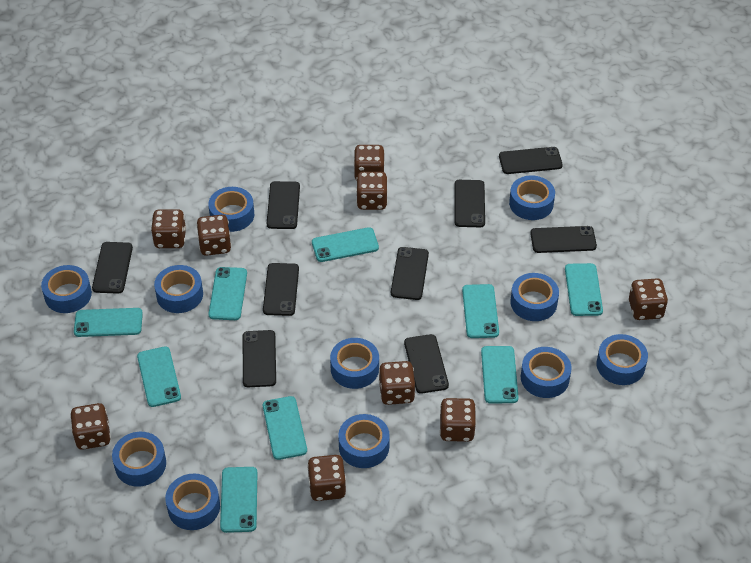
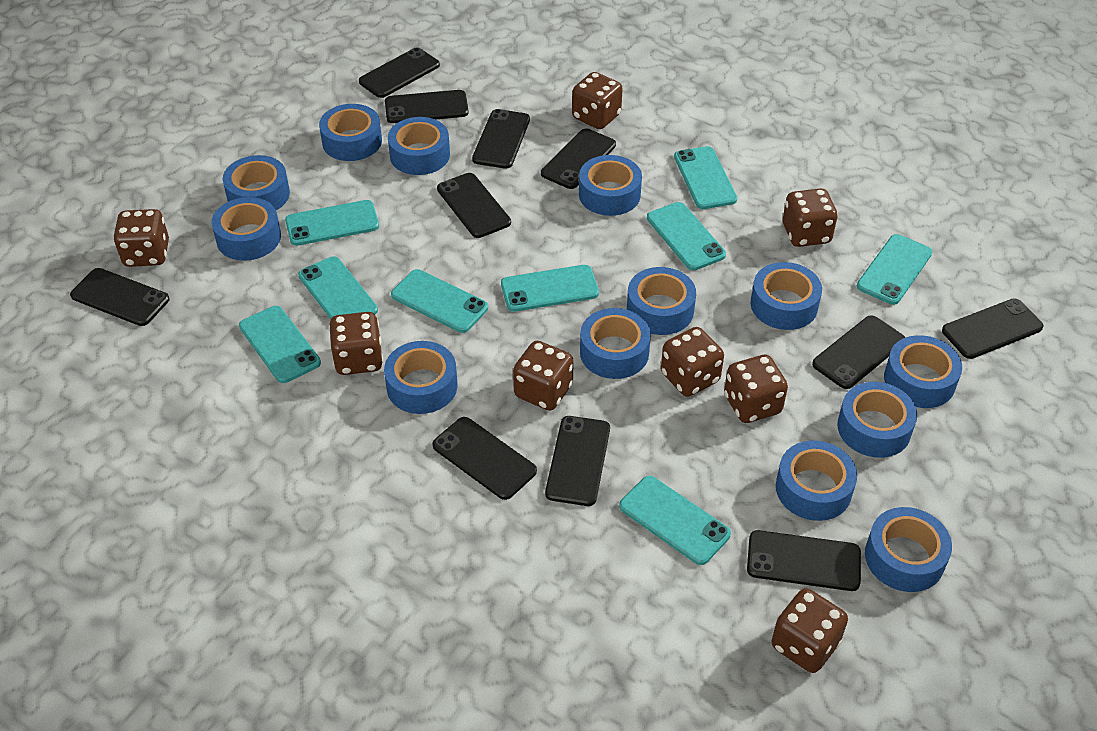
black phone: 9 -> 11
blue tape: 11 -> 13
brown dice: 9 -> 8

